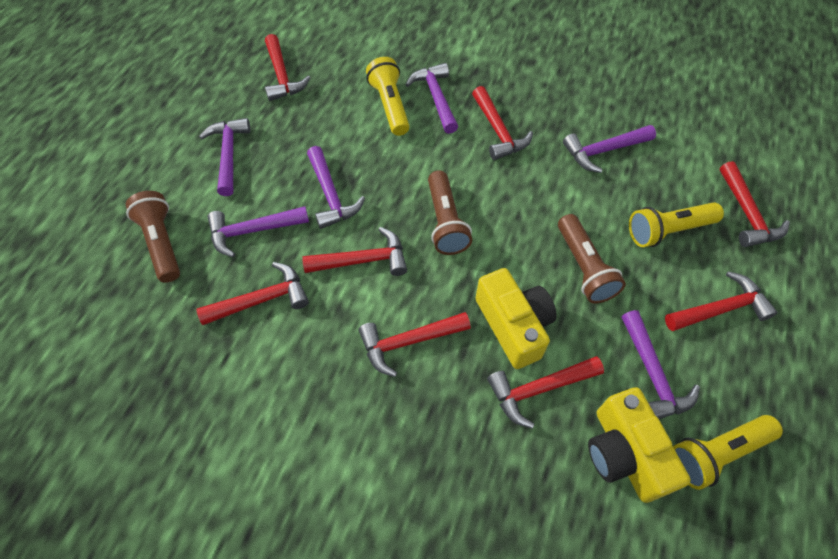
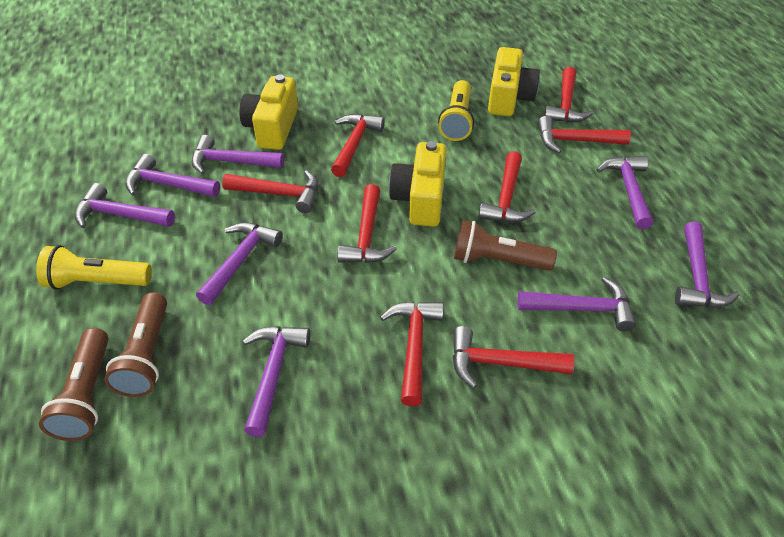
purple hammer: 6 -> 8
yellow camera: 2 -> 3
yellow flashlight: 3 -> 2

